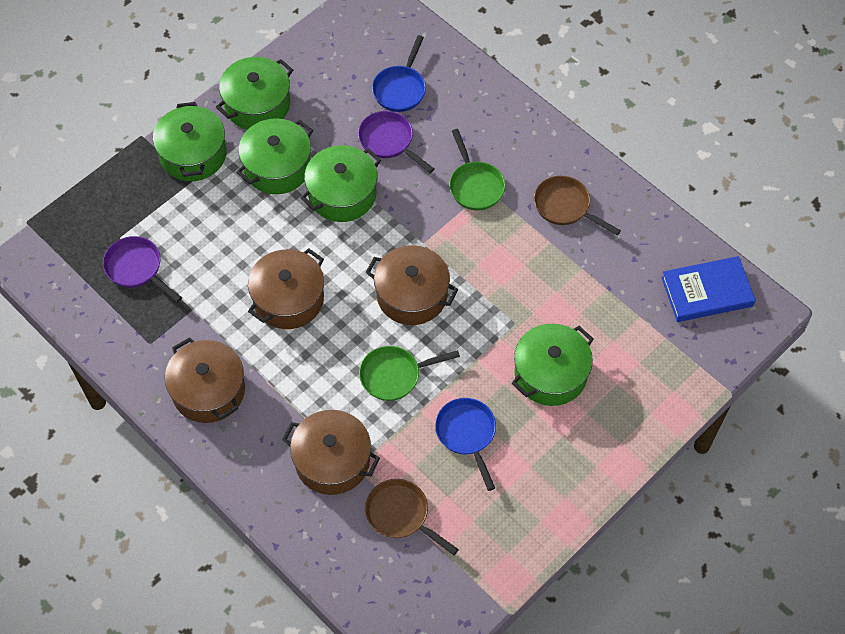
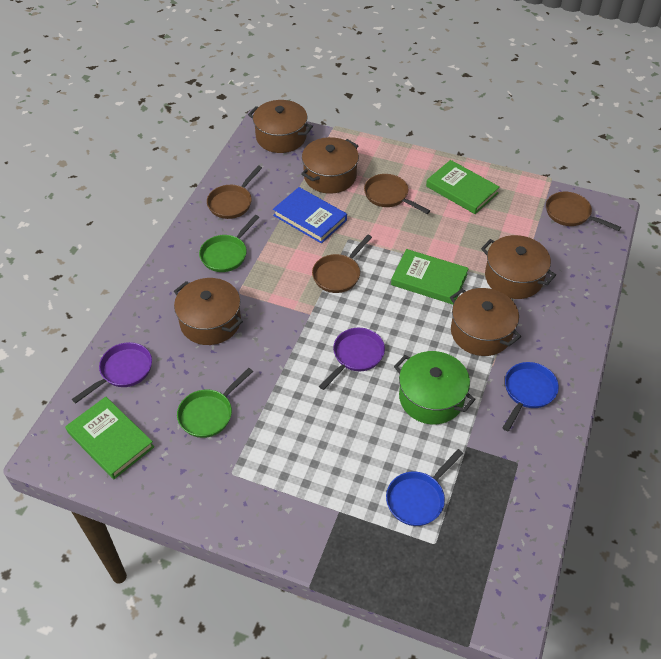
brown pan: 2 -> 4
brown pot: 4 -> 5
green book: 0 -> 3
green pot: 5 -> 1

